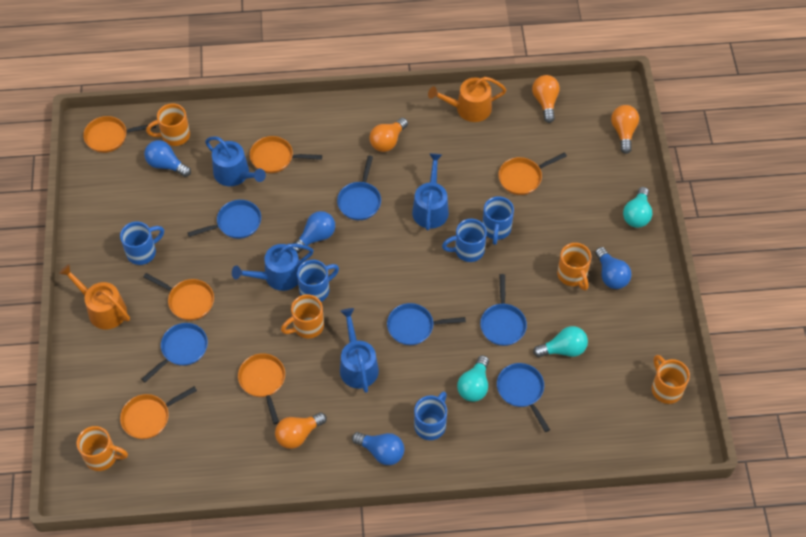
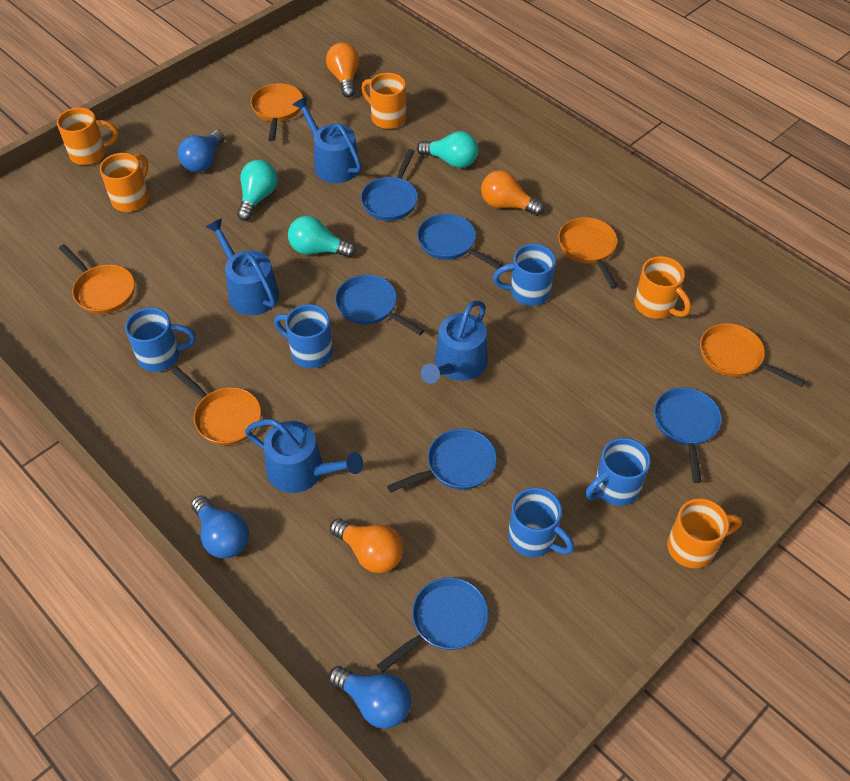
blue light bulb: 4 -> 3
orange light bulb: 4 -> 3
orange pan: 6 -> 5
orange watering can: 2 -> 0

